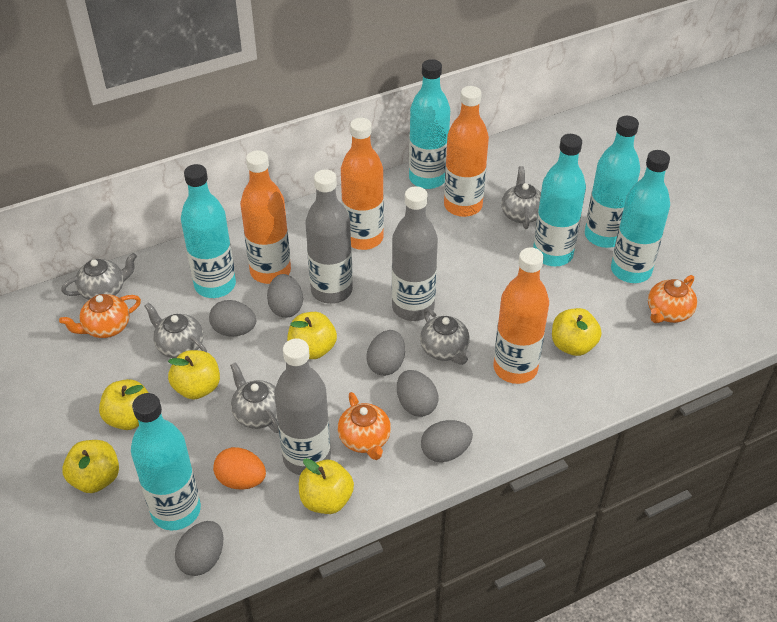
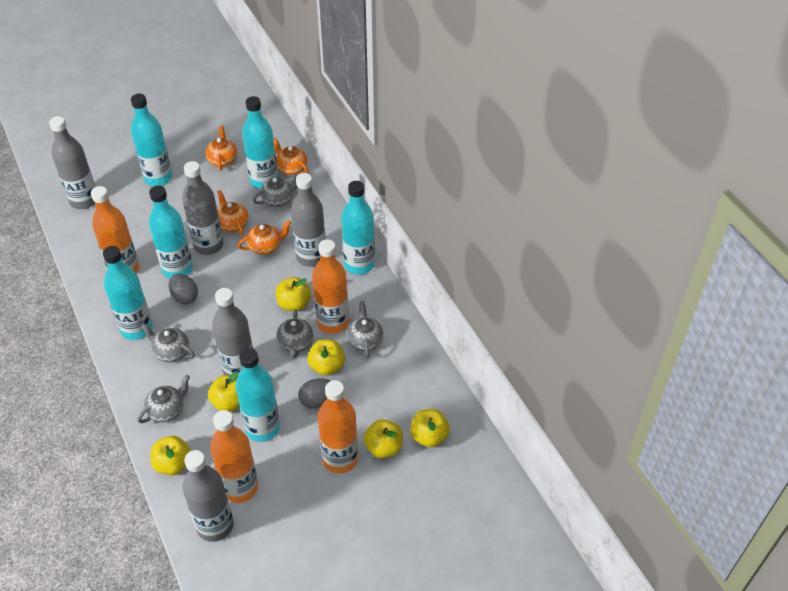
grey bottle: 3 -> 5
grey egg: 6 -> 2
orange egg: 1 -> 0
orange teapot: 3 -> 4

